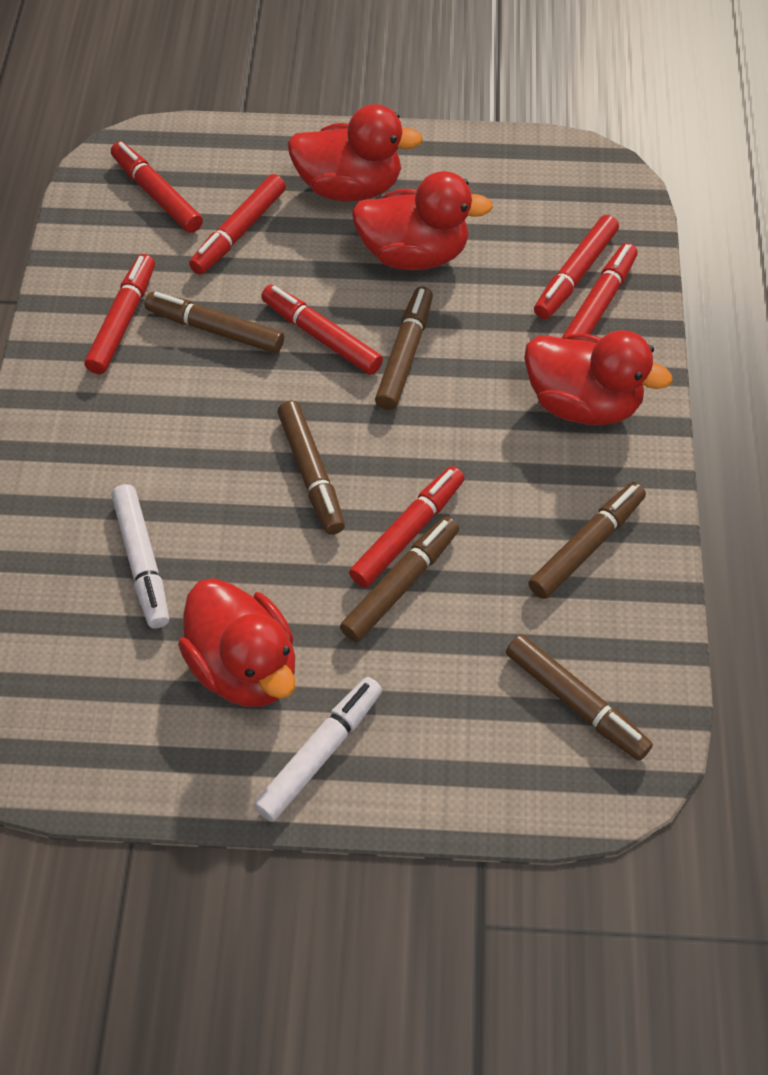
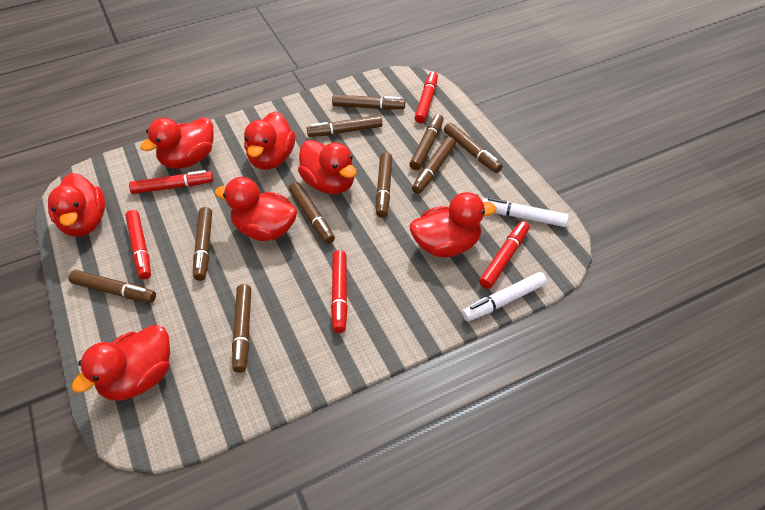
brown marker: 6 -> 10
red duck: 4 -> 7
red marker: 7 -> 5

